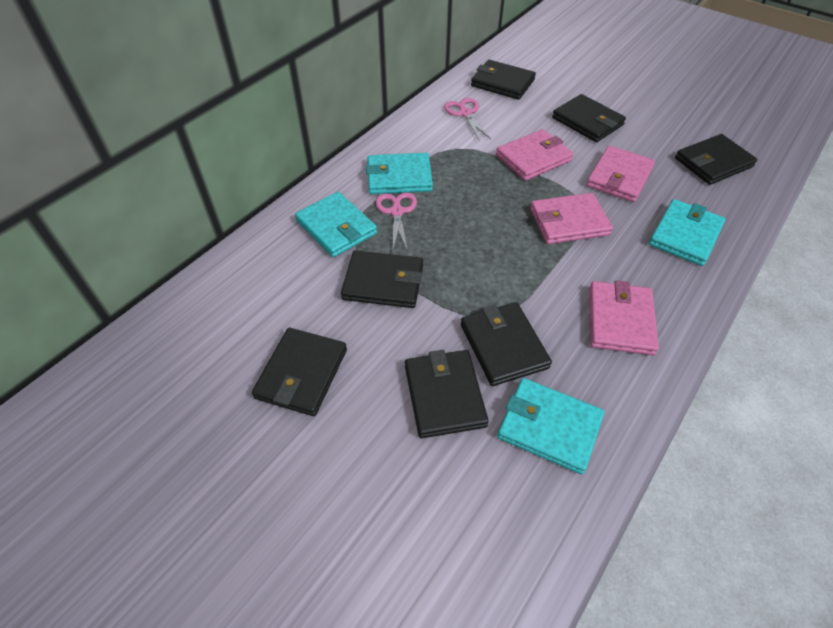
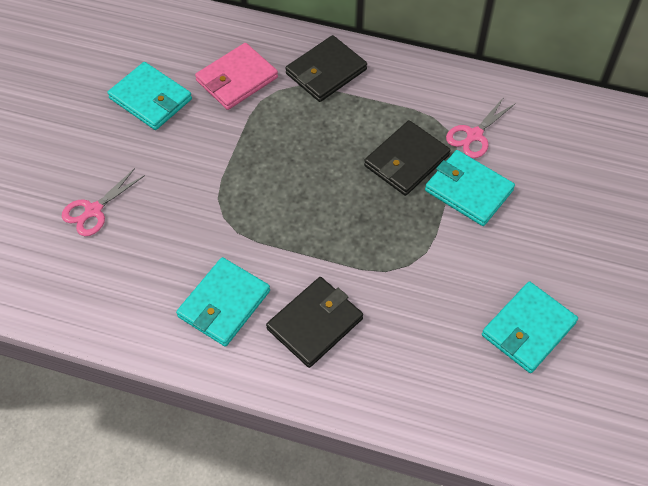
black wallet: 7 -> 3
pink wallet: 4 -> 1

